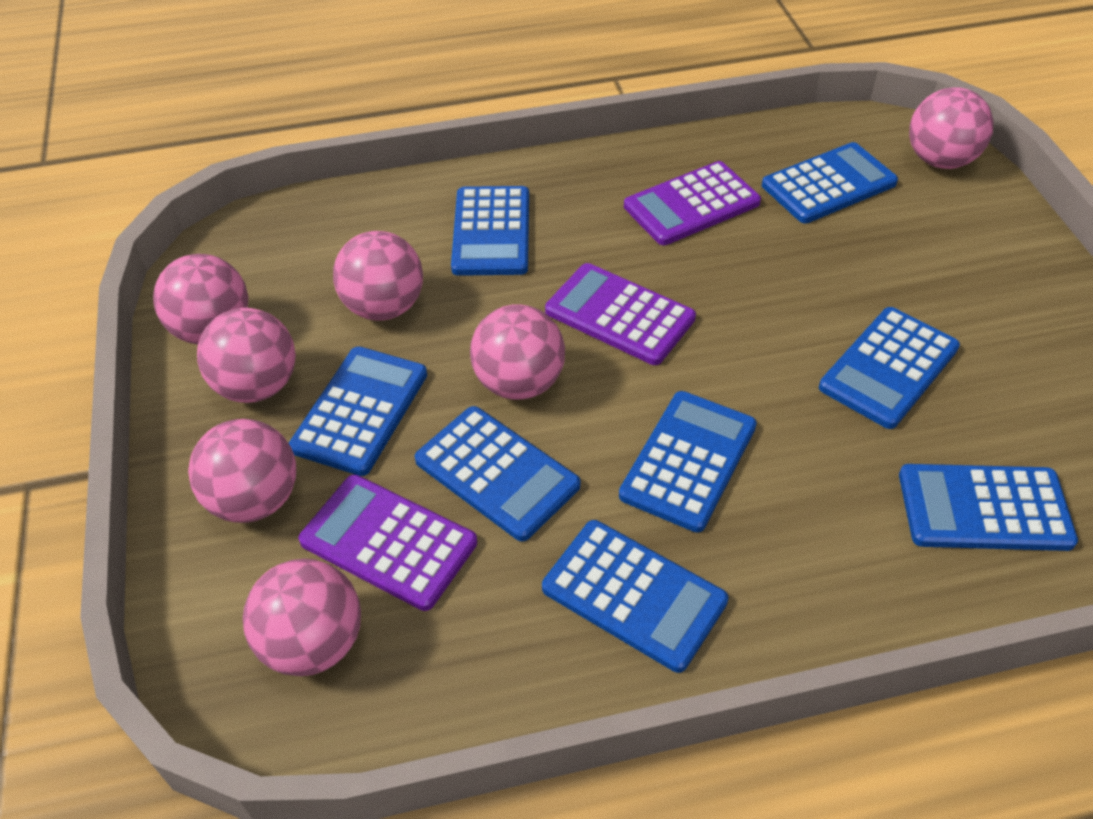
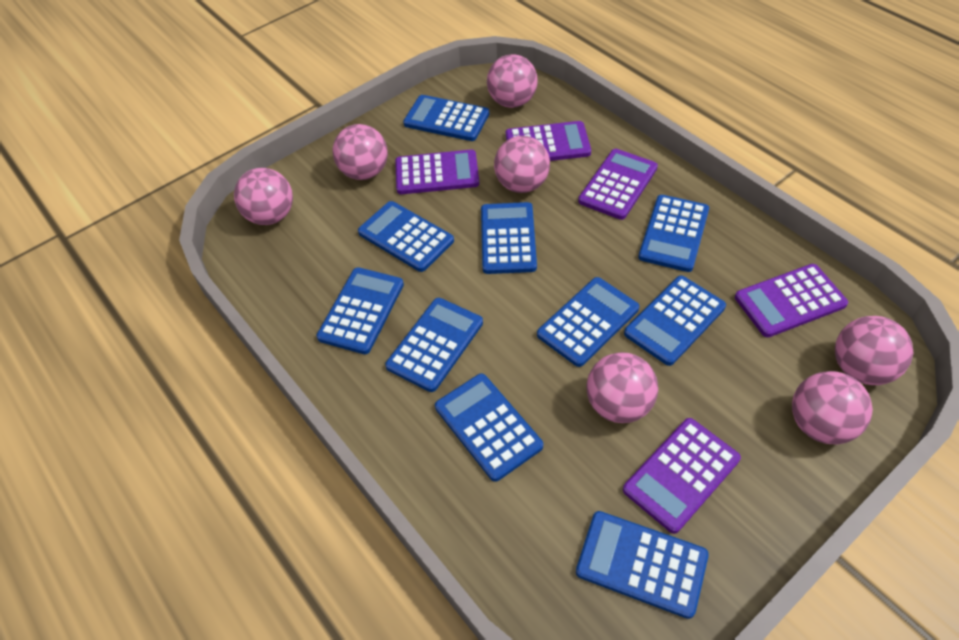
blue calculator: 8 -> 10
purple calculator: 3 -> 5

